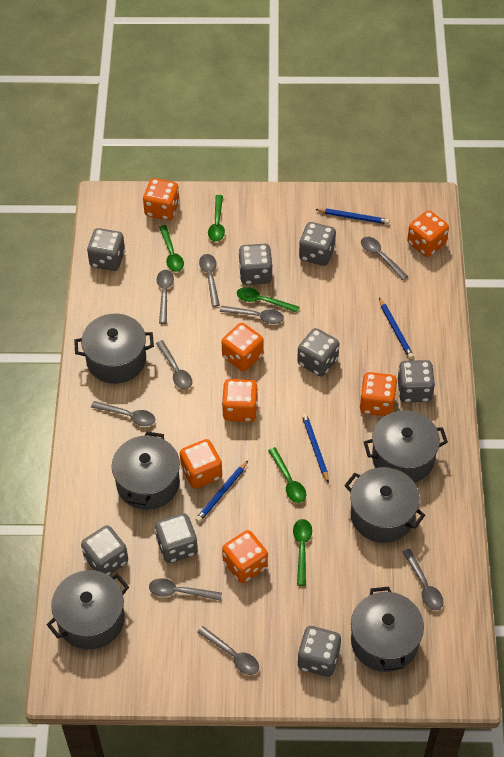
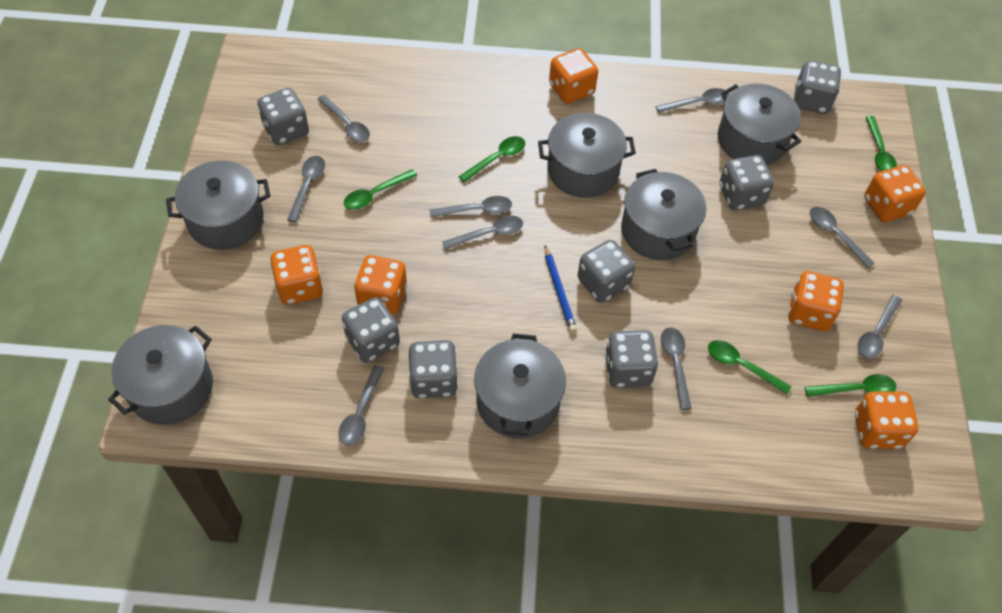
blue pencil: 4 -> 1
grey dice: 8 -> 7
orange dice: 7 -> 6

